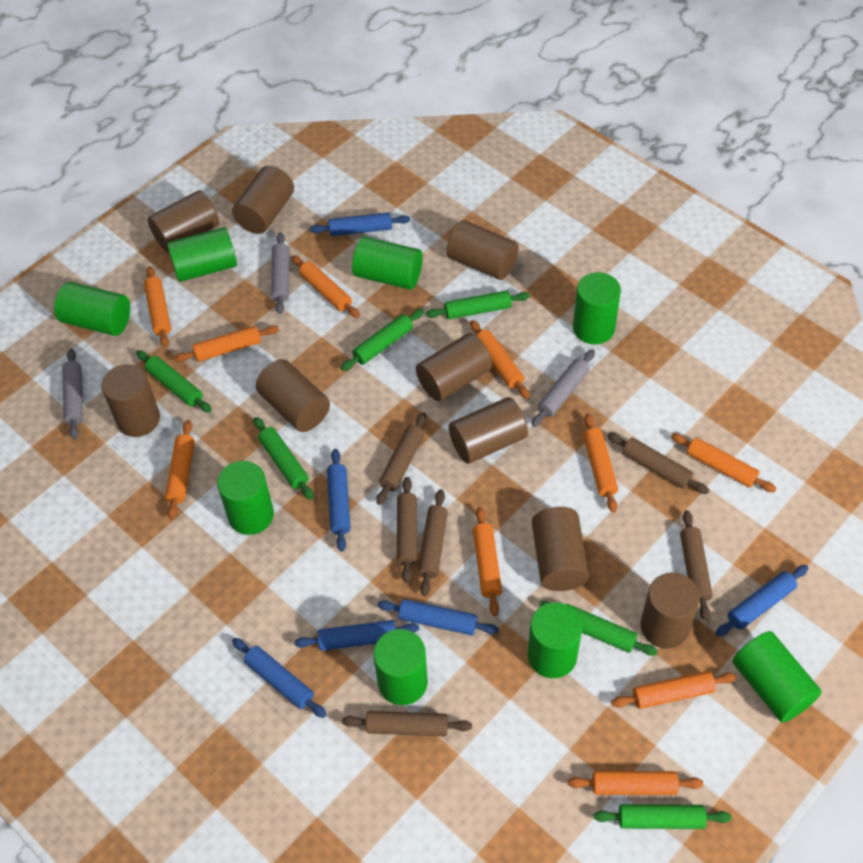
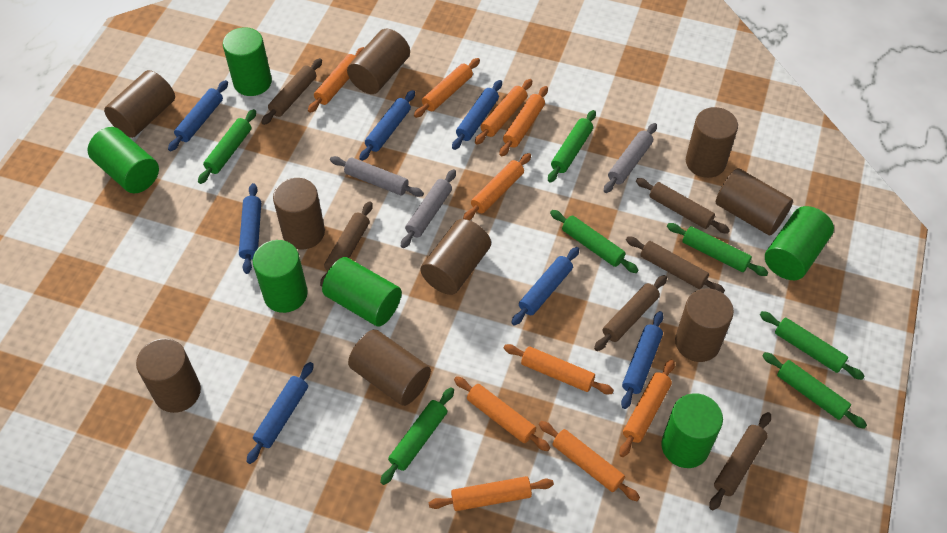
blue rolling pin: 6 -> 7
green cylinder: 8 -> 6
green rolling pin: 6 -> 7

